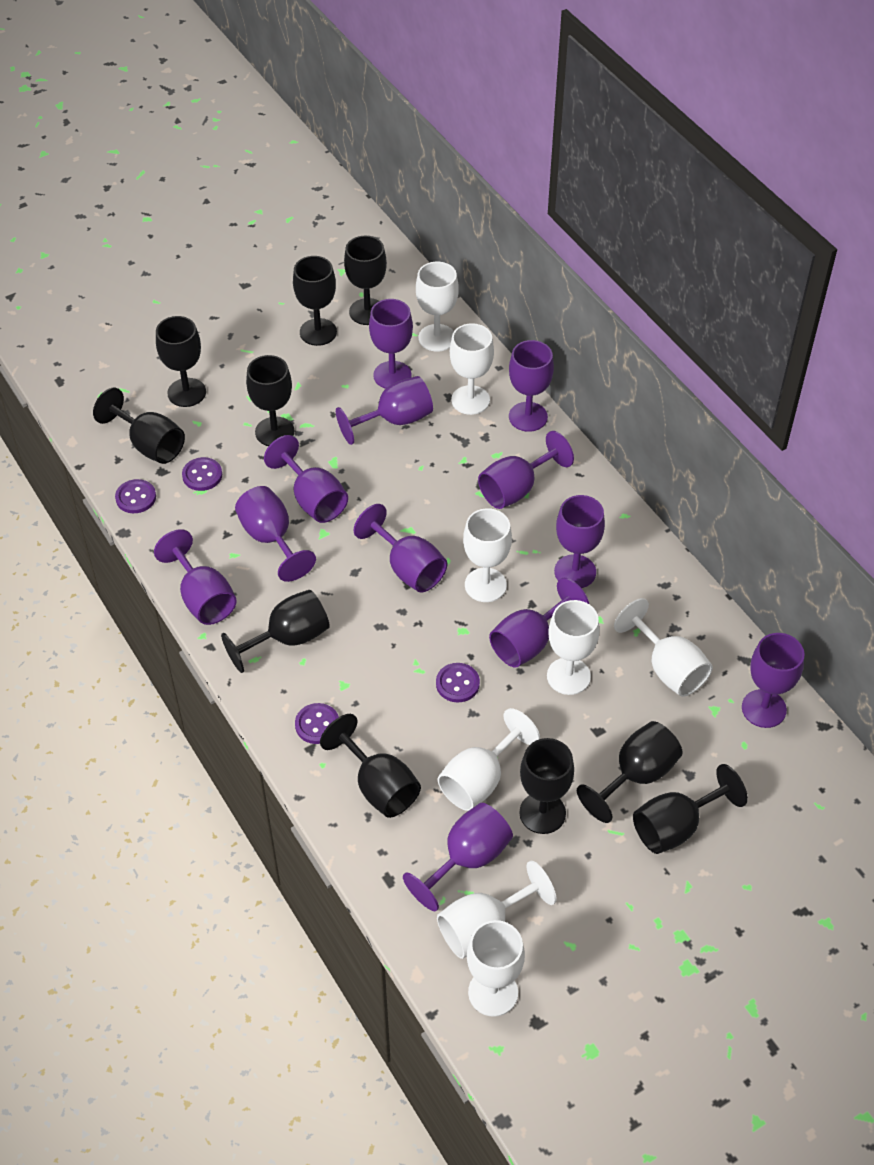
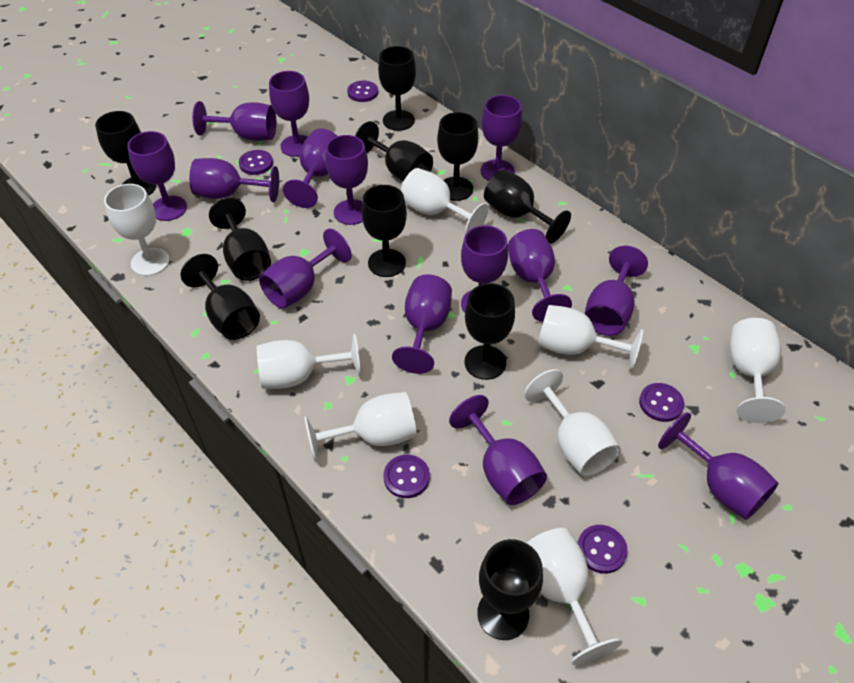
purple button: 4 -> 5
purple goblet: 12 -> 14

